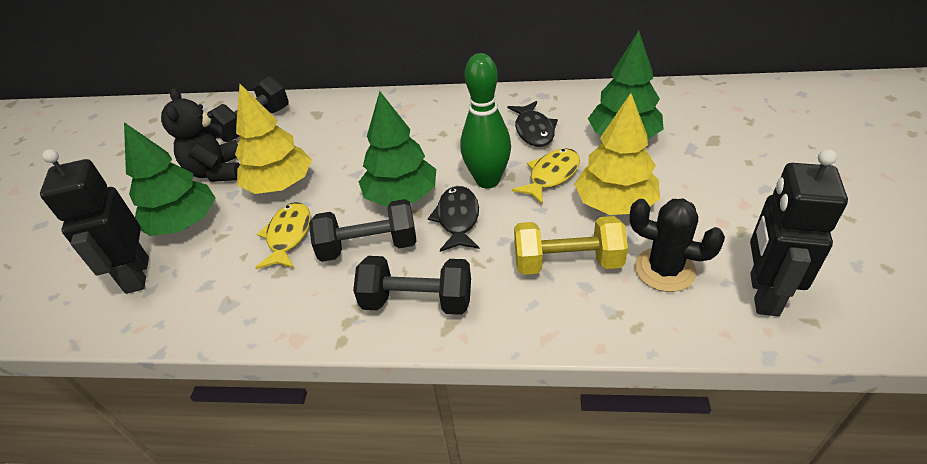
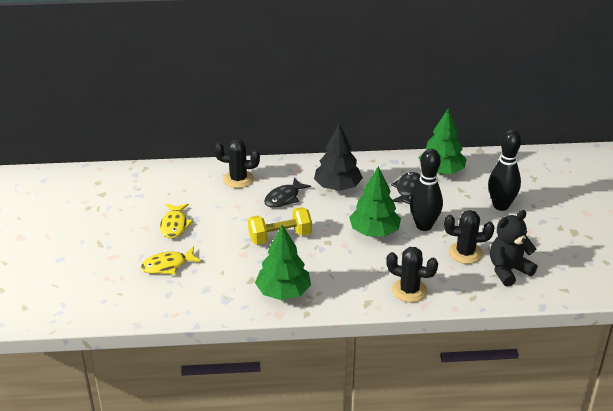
black bowling pin: 0 -> 2
black cactus: 1 -> 3
black dumbbell: 3 -> 0
black robot: 2 -> 0
black tree: 0 -> 1
green bowling pin: 1 -> 0
yellow tree: 2 -> 0

